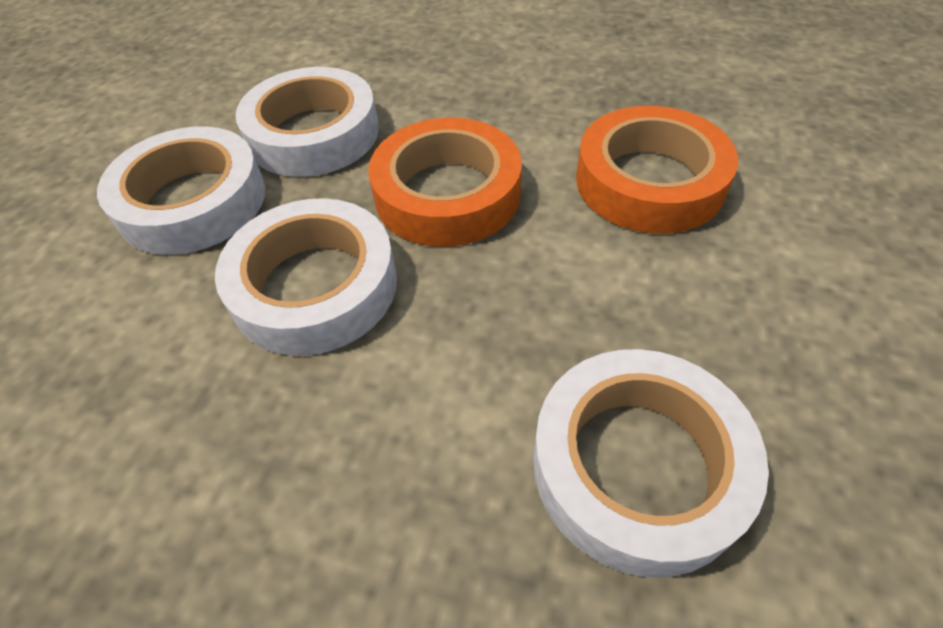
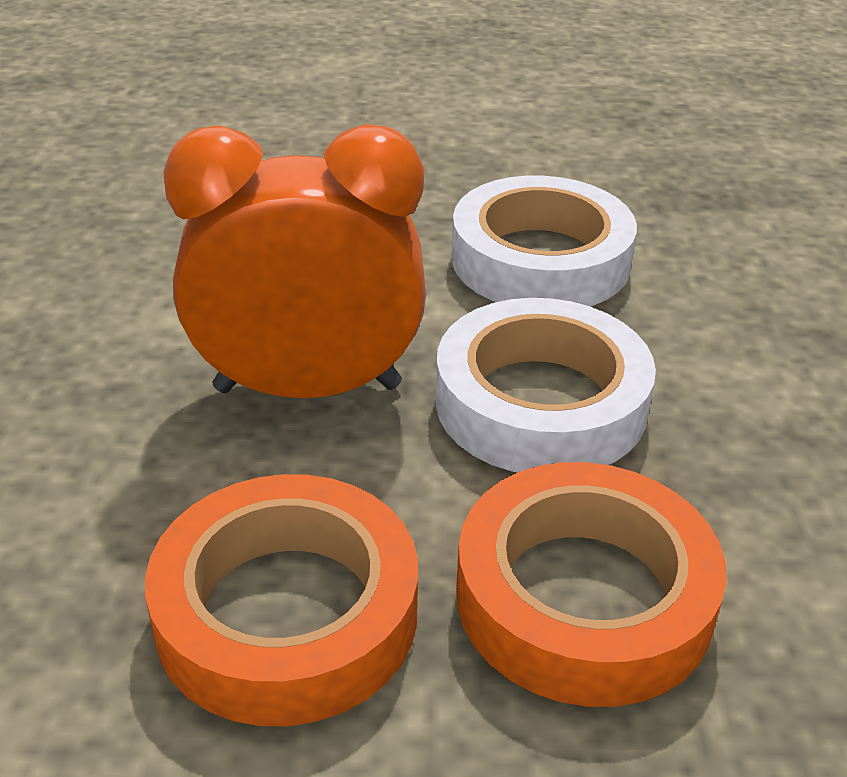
orange clock: 0 -> 1
white tape: 4 -> 2

